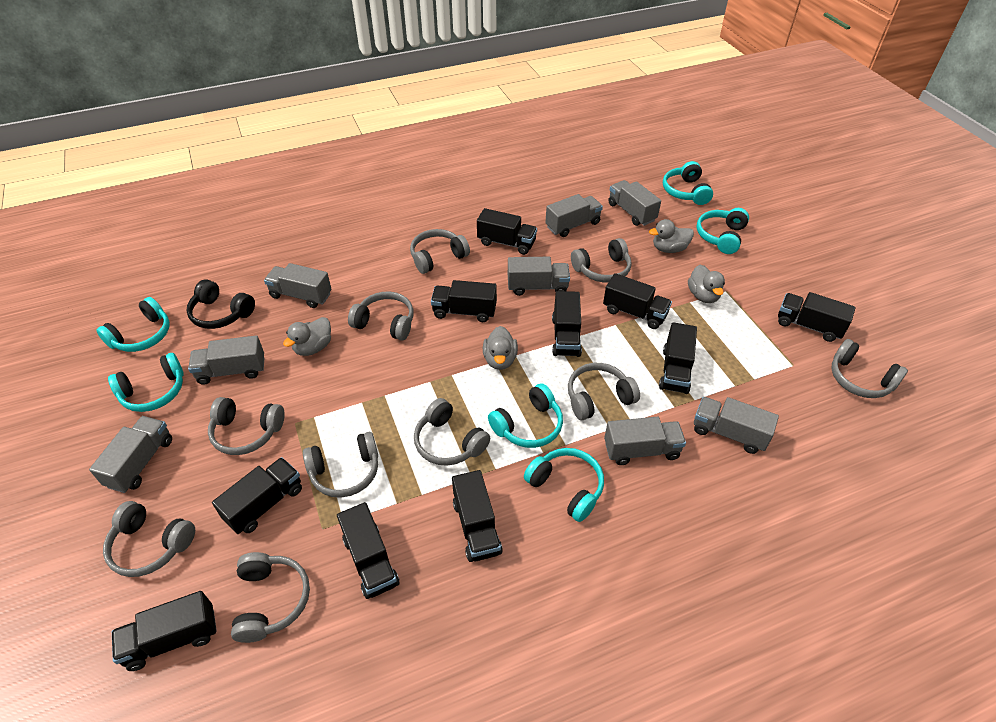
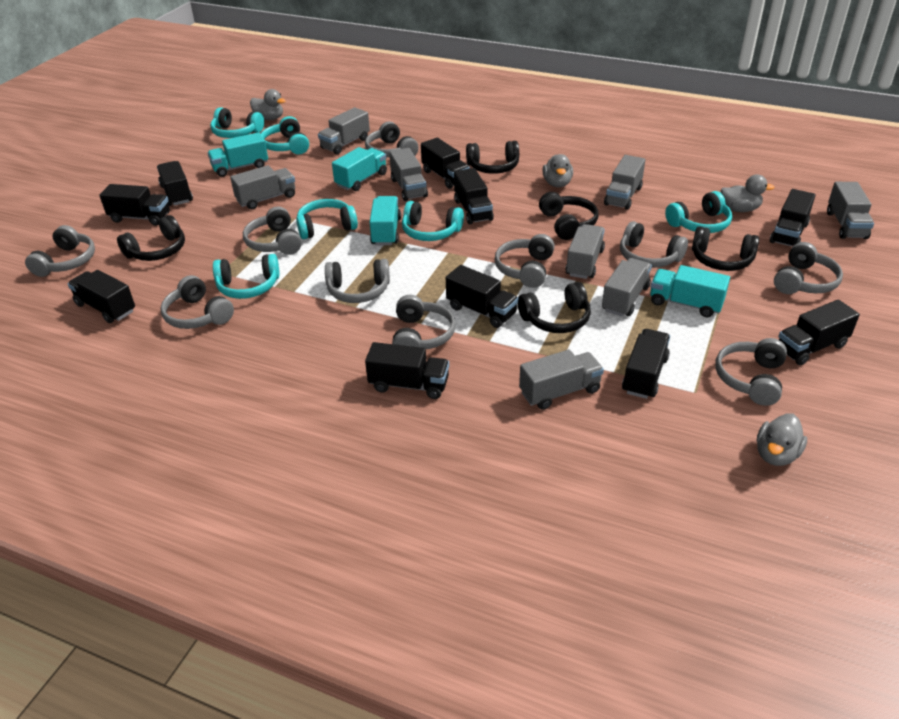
black headphones: 1 -> 5
turquoise truck: 0 -> 4

